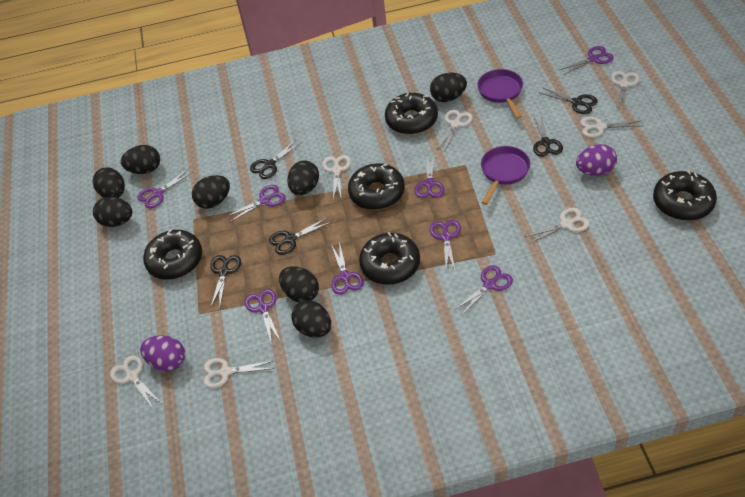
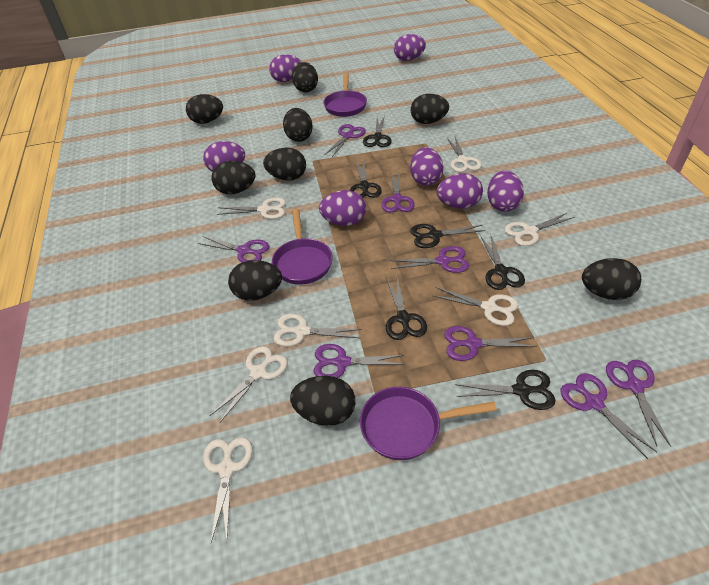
black donut: 5 -> 0
black egg: 8 -> 9
black scissors: 5 -> 6
purple egg: 2 -> 7
purple pan: 2 -> 3

